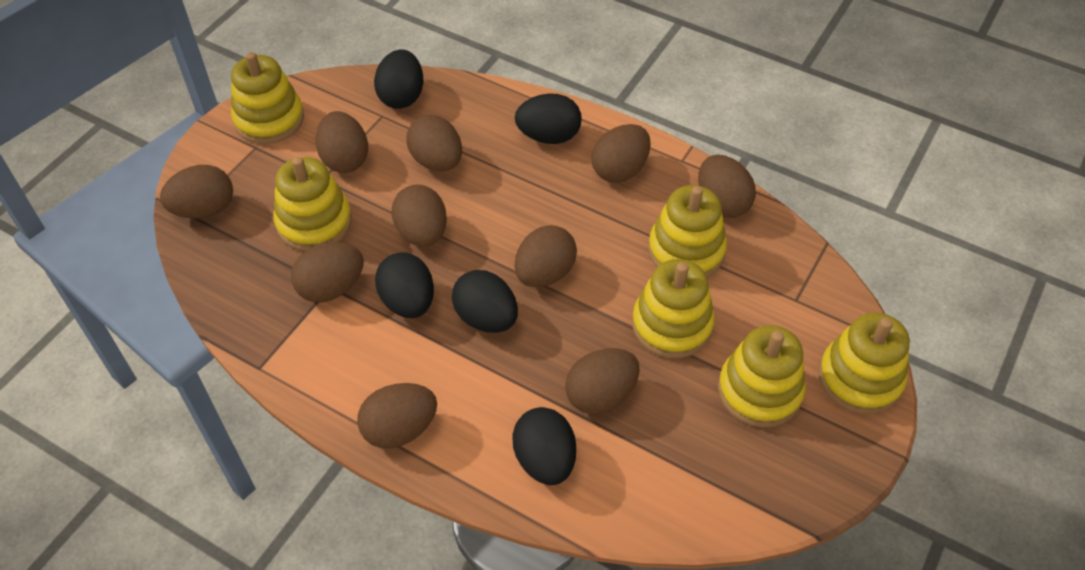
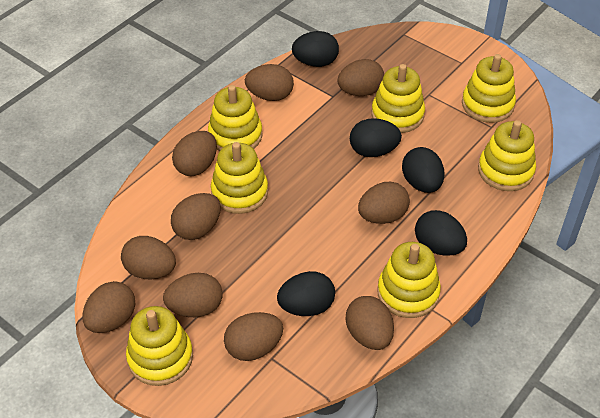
yellow stacking toy: 6 -> 7

